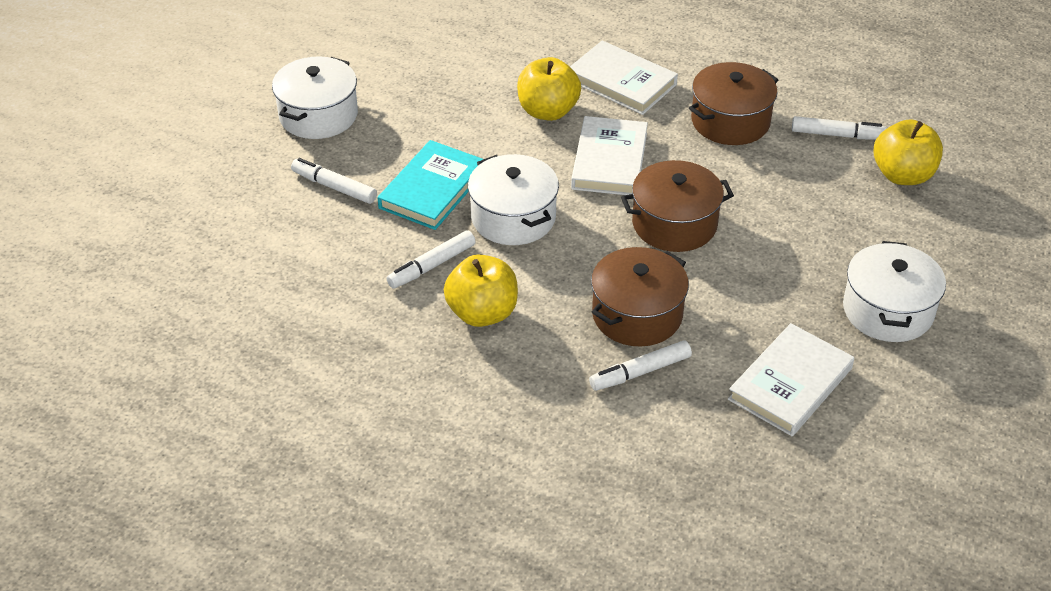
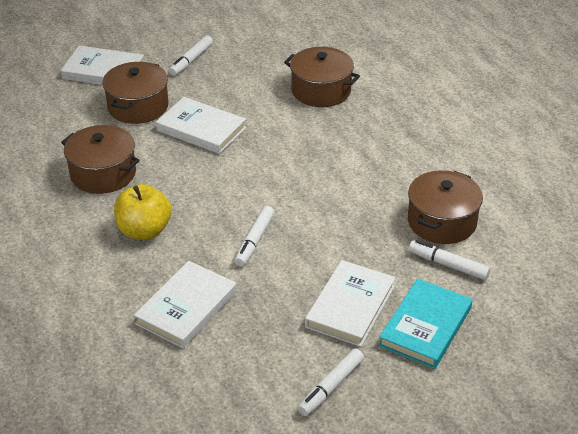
brown pot: 3 -> 4
white book: 3 -> 4
white pot: 3 -> 0
yellow apple: 3 -> 1

